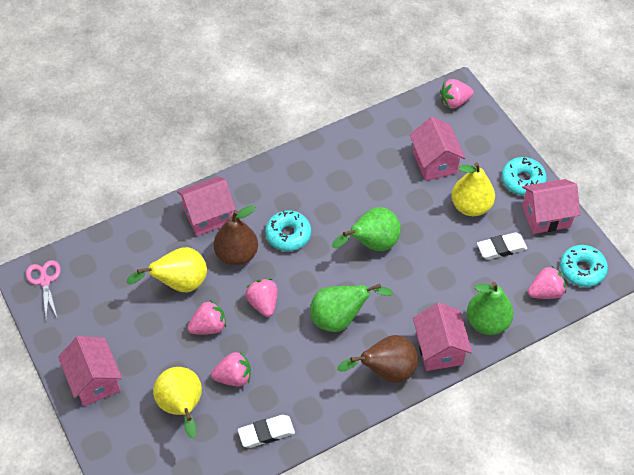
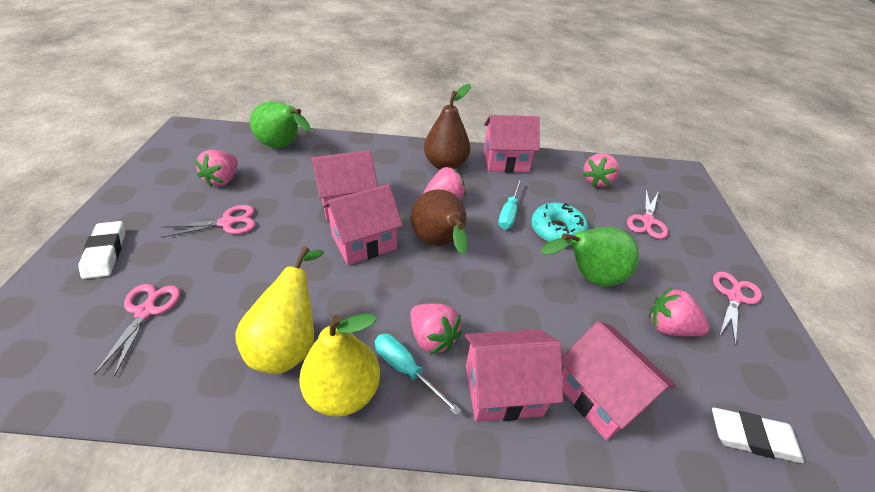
green pear: 3 -> 2
pink scissors: 1 -> 4
turquoise donut: 3 -> 1
turquoise screwdriver: 0 -> 2
yellow pear: 3 -> 2

